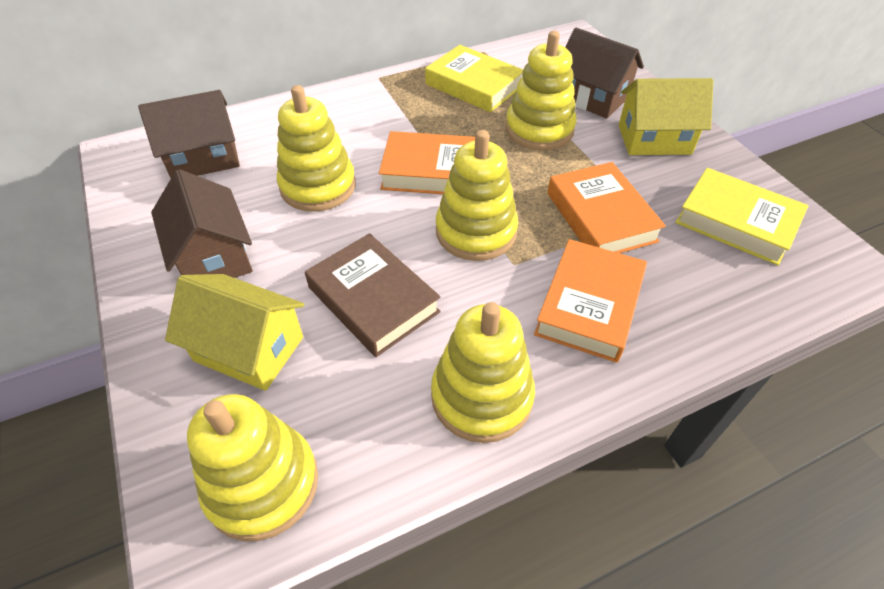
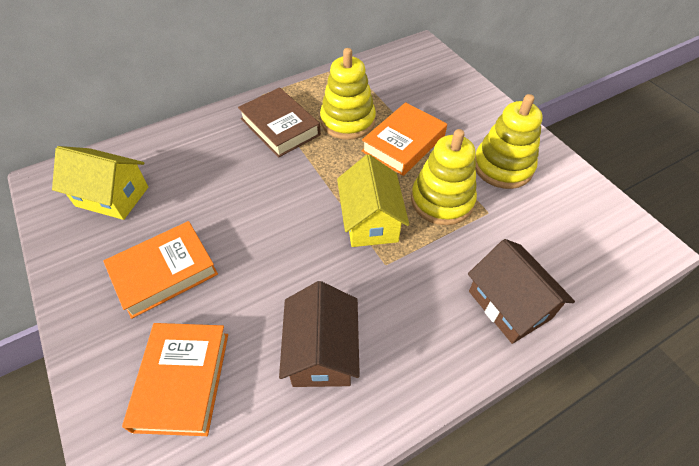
brown house: 3 -> 2
yellow book: 2 -> 0
yellow stacking toy: 5 -> 3

